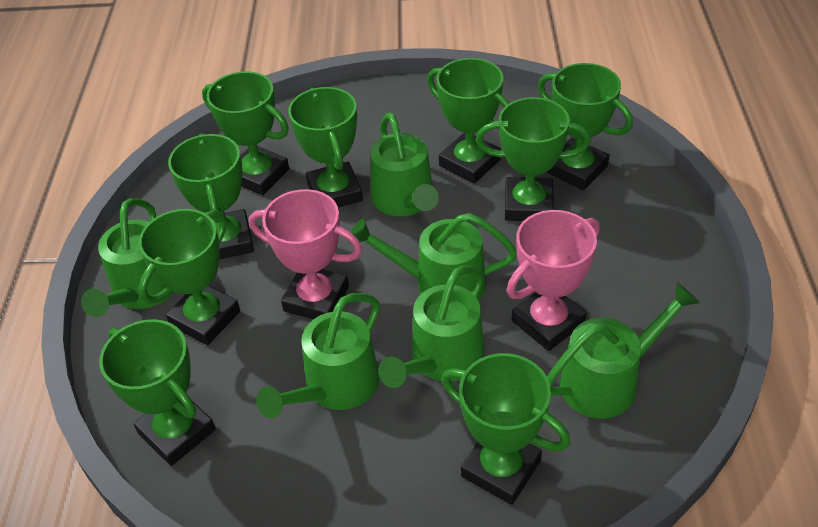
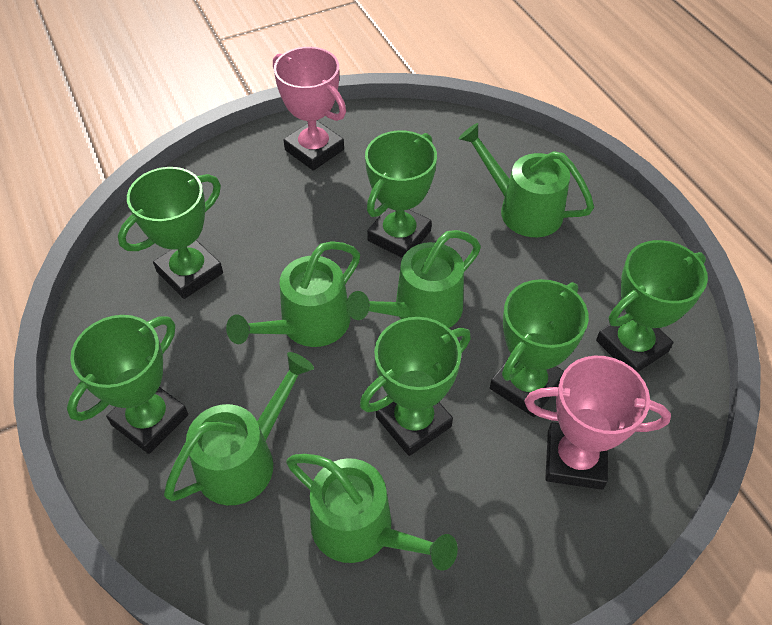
green trophy: 9 -> 6
green watering can: 6 -> 5

